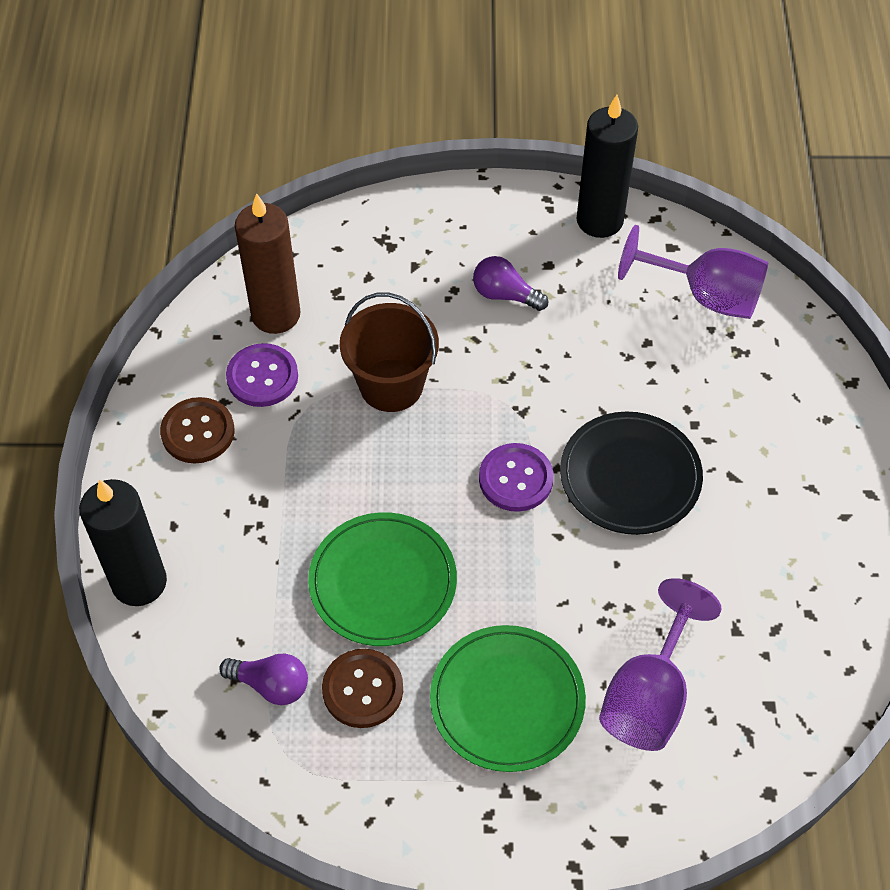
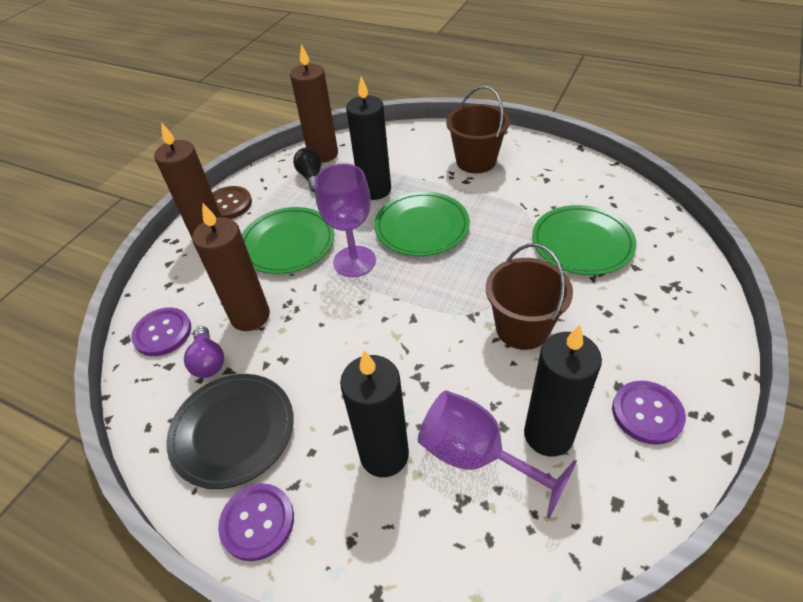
black candle: 2 -> 3
black light bulb: 0 -> 1
brown bucket: 1 -> 2
brown button: 2 -> 1
brown candle: 1 -> 3
green plate: 2 -> 3
purple button: 2 -> 3
purple light bulb: 2 -> 1

